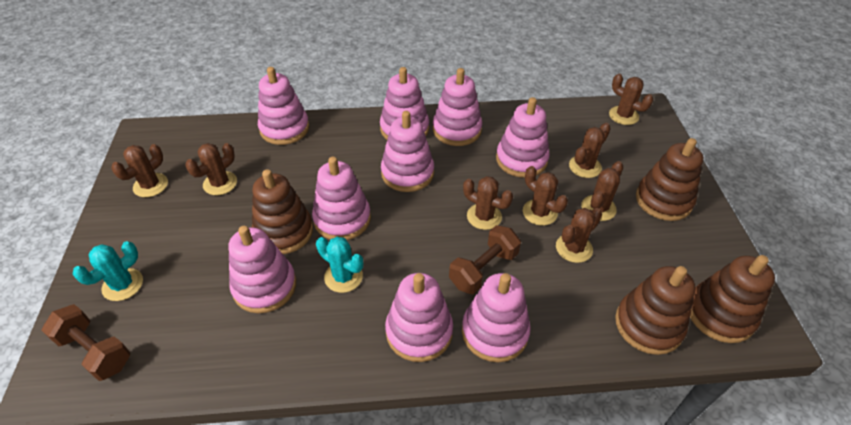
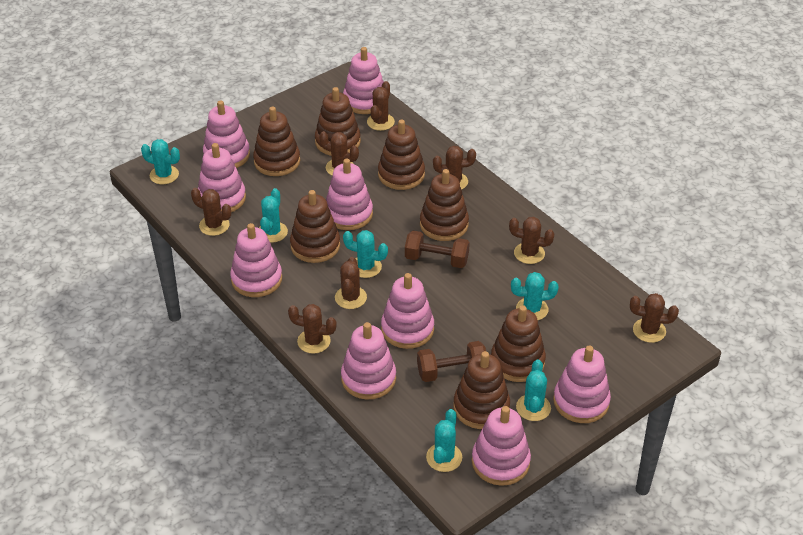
brown stacking toy: 4 -> 7
turquoise cactus: 2 -> 6

